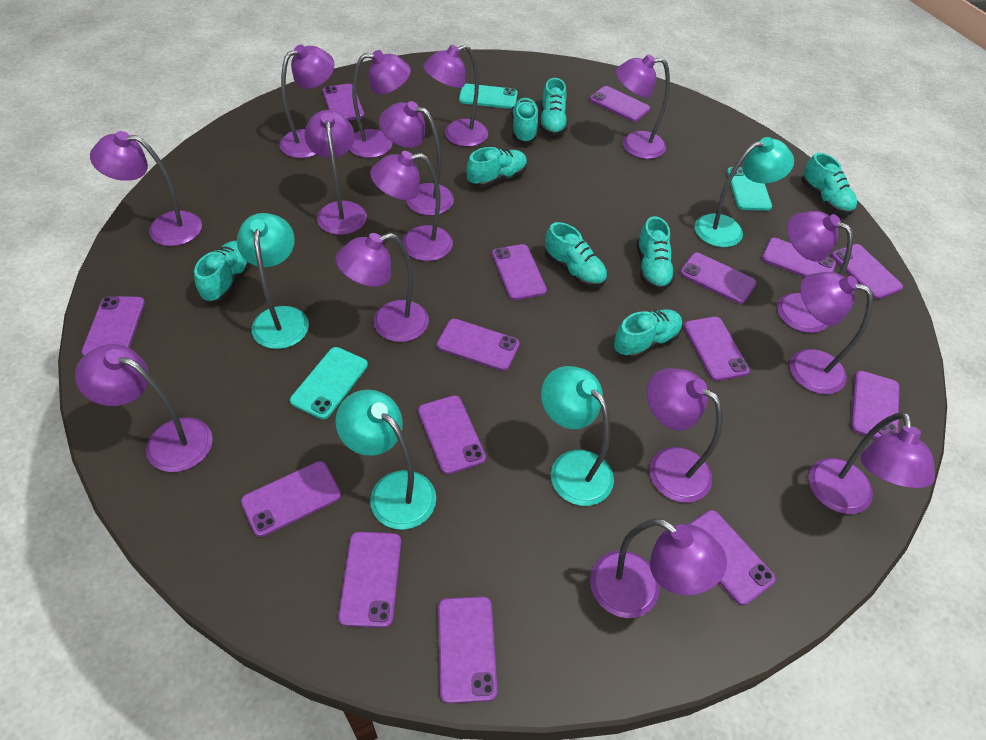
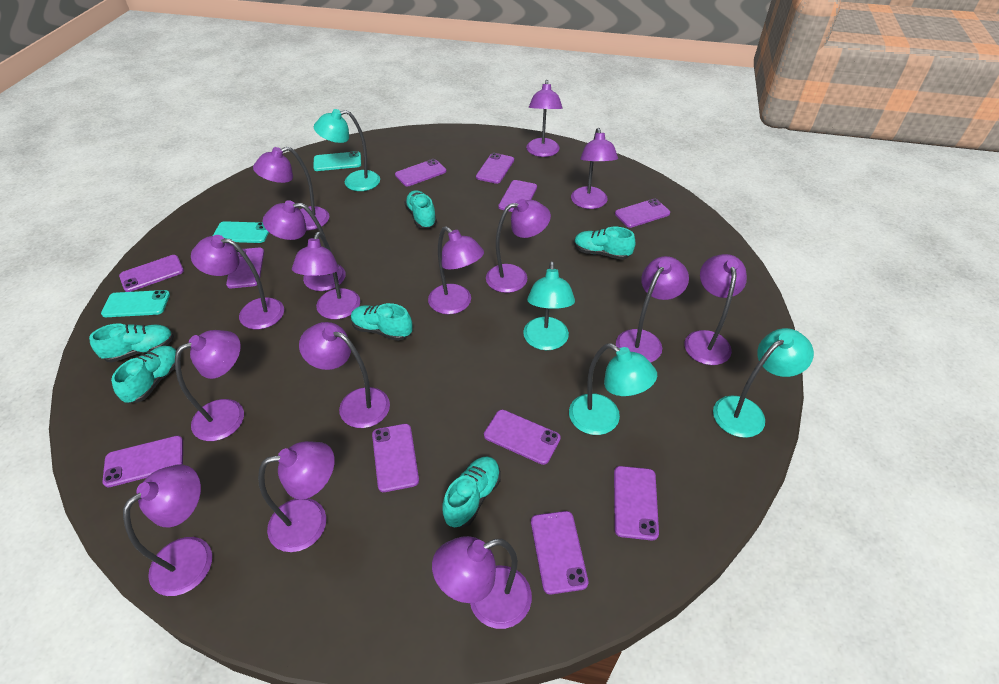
purple phone: 15 -> 11
turquoise shoe: 8 -> 6

